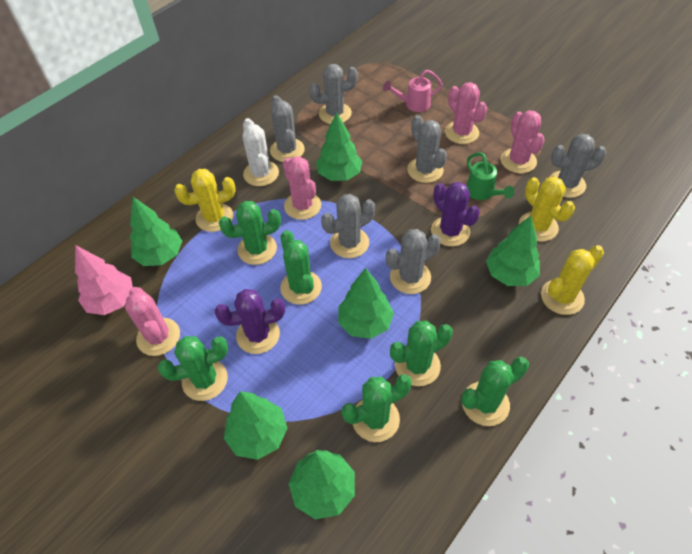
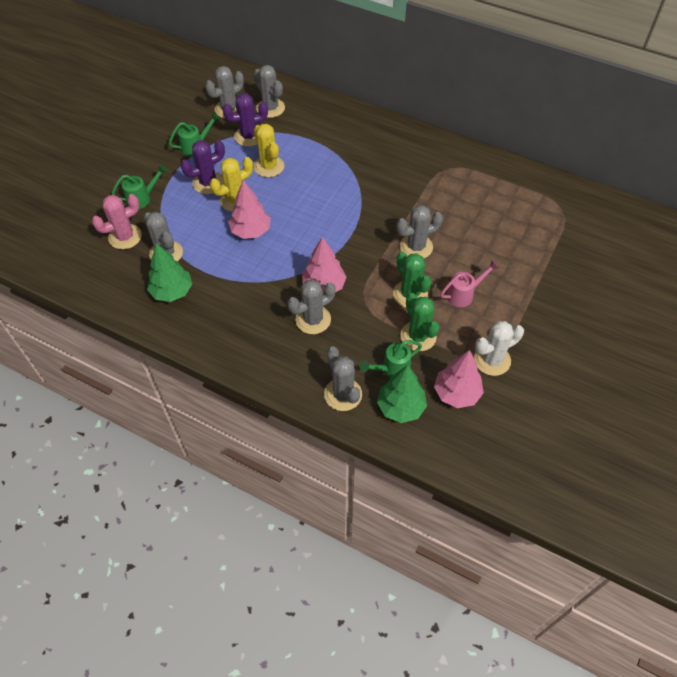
green cactus: 6 -> 2
green tree: 6 -> 2
green watering can: 1 -> 3
pink cactus: 4 -> 1
pink tree: 1 -> 3
yellow cactus: 3 -> 2

